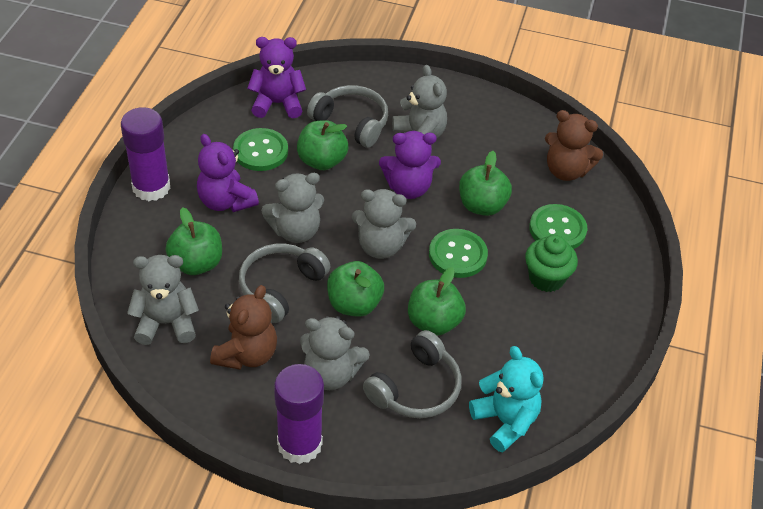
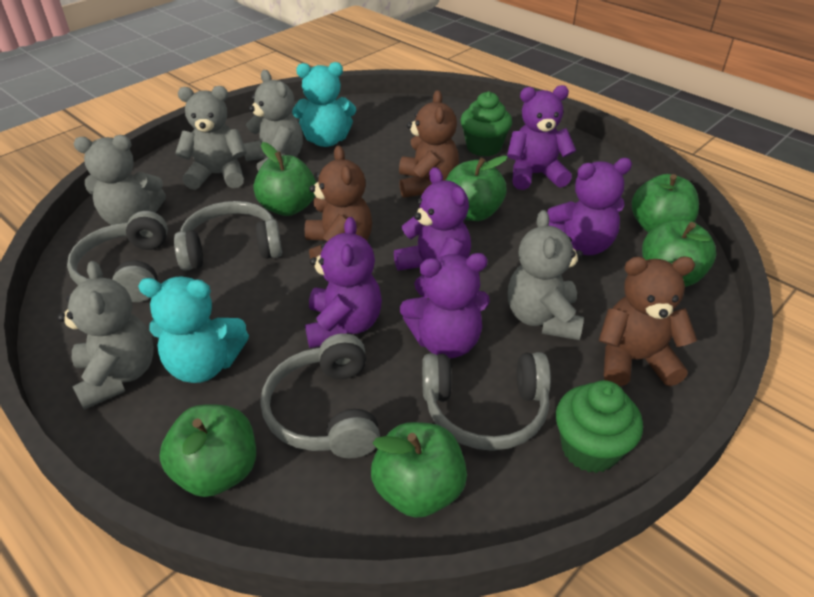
brown teddy bear: 2 -> 3
green apple: 5 -> 6
green button: 3 -> 0
green cupcake: 1 -> 2
grey headphones: 3 -> 4
purple glue stick: 2 -> 0
purple teddy bear: 3 -> 5
turquoise teddy bear: 1 -> 2

